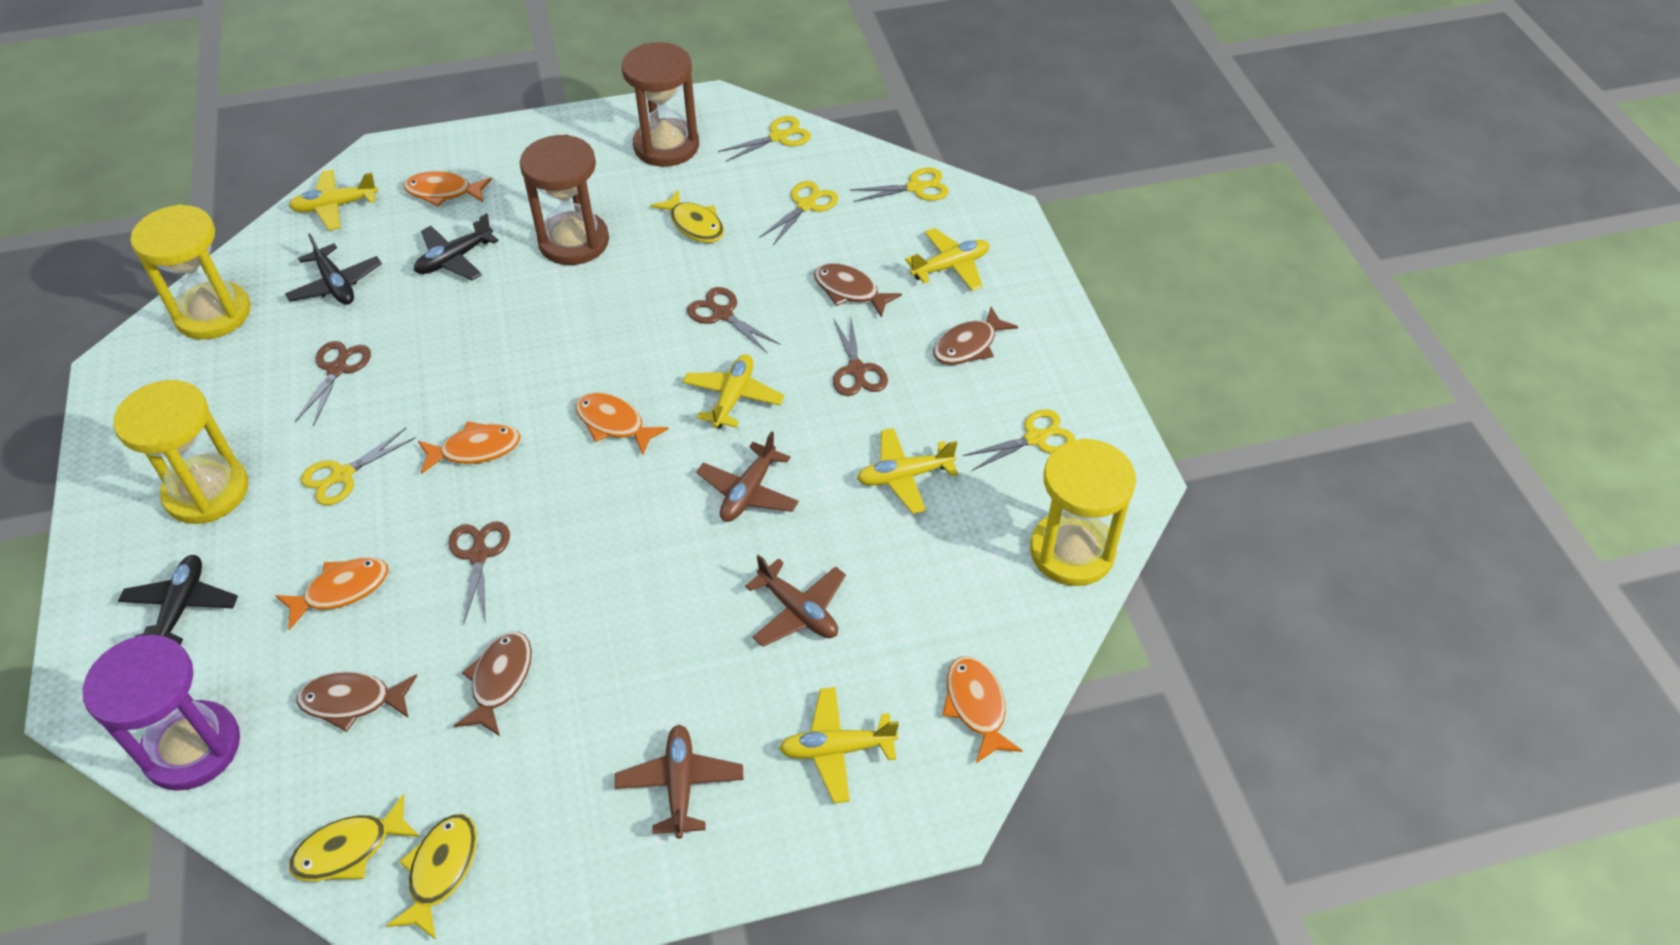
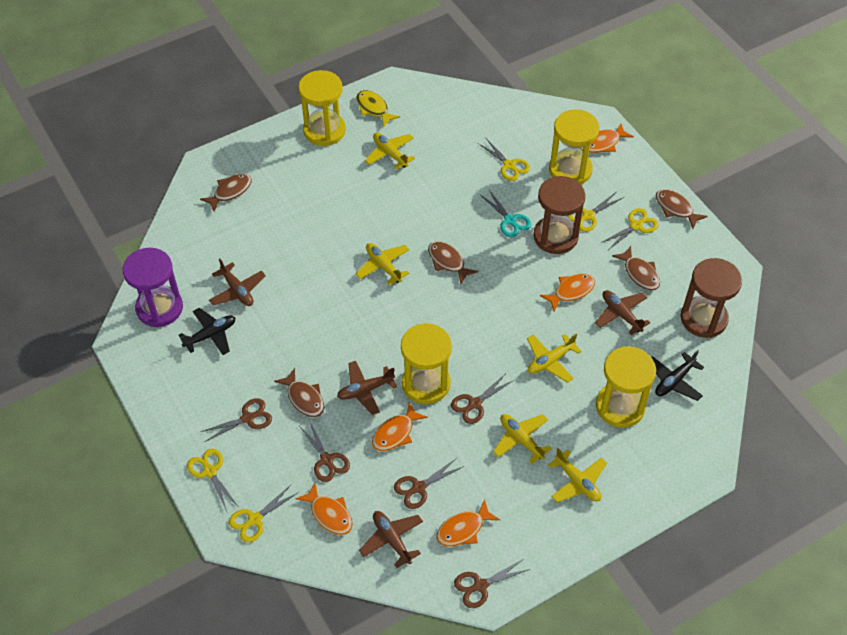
black plane: 3 -> 2
brown fish: 4 -> 5
brown plane: 3 -> 4
brown scissors: 4 -> 5
turquoise scissors: 0 -> 1
yellow fish: 3 -> 1
yellow hourglass: 3 -> 4

